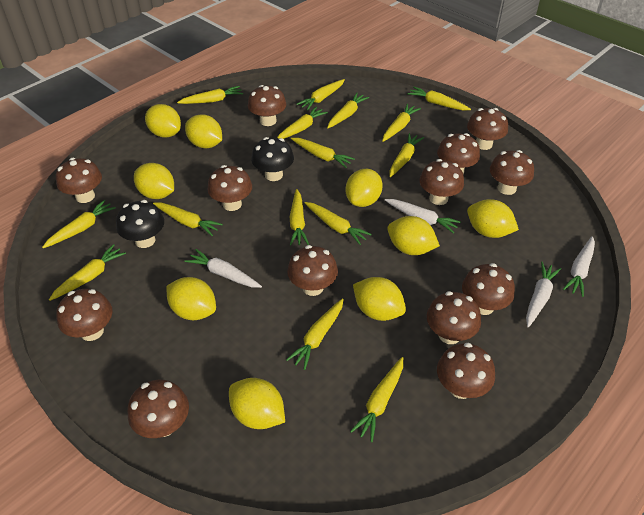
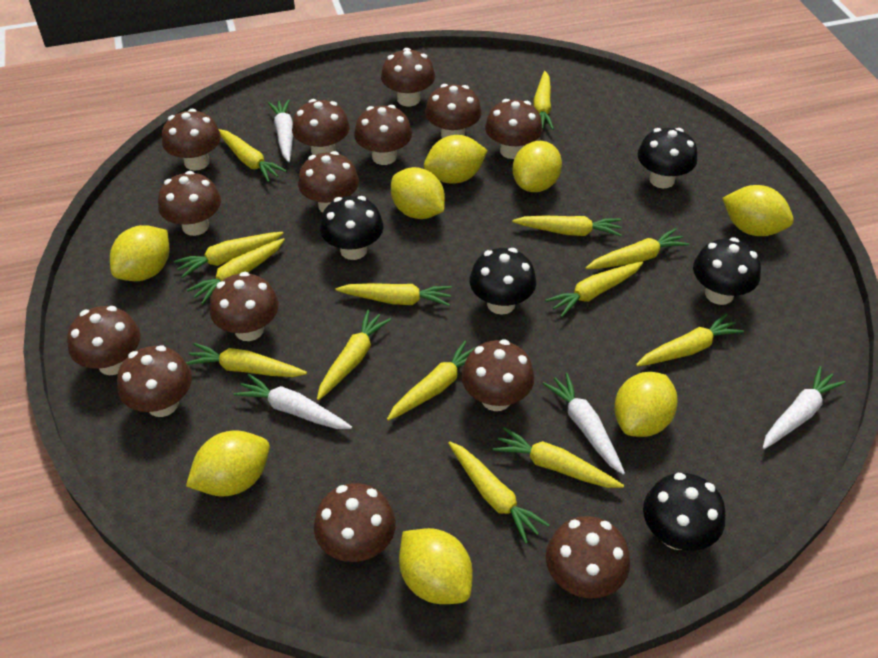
black mushroom: 2 -> 5
brown mushroom: 13 -> 14
yellow carrot: 15 -> 14
yellow lemon: 9 -> 8

